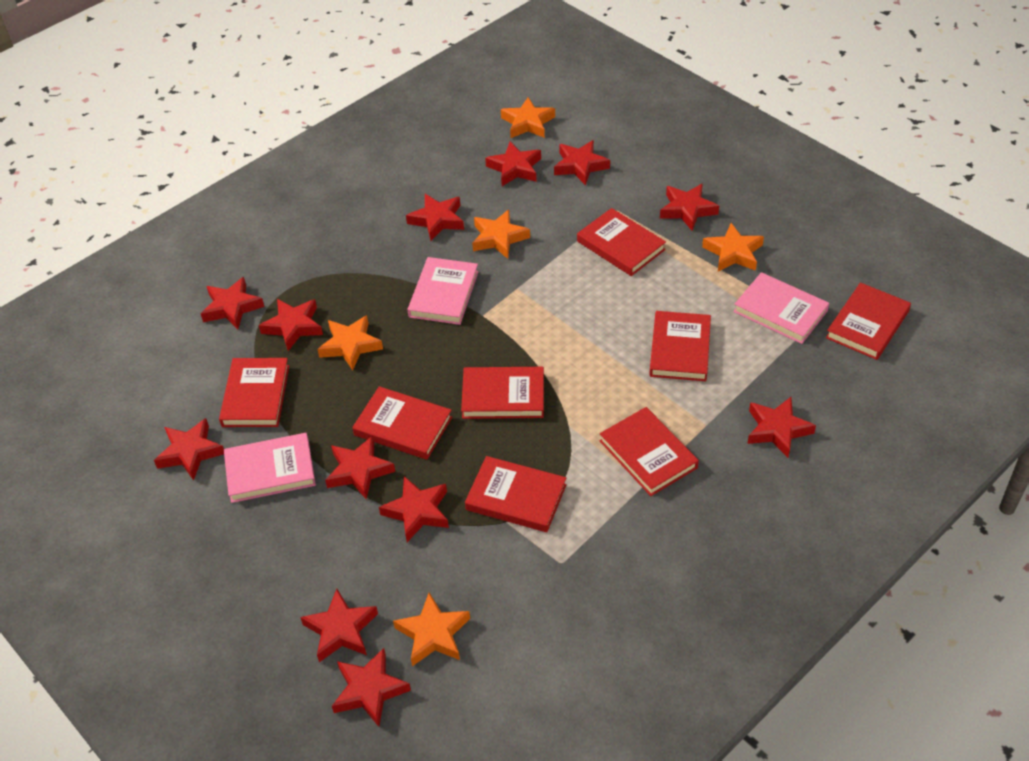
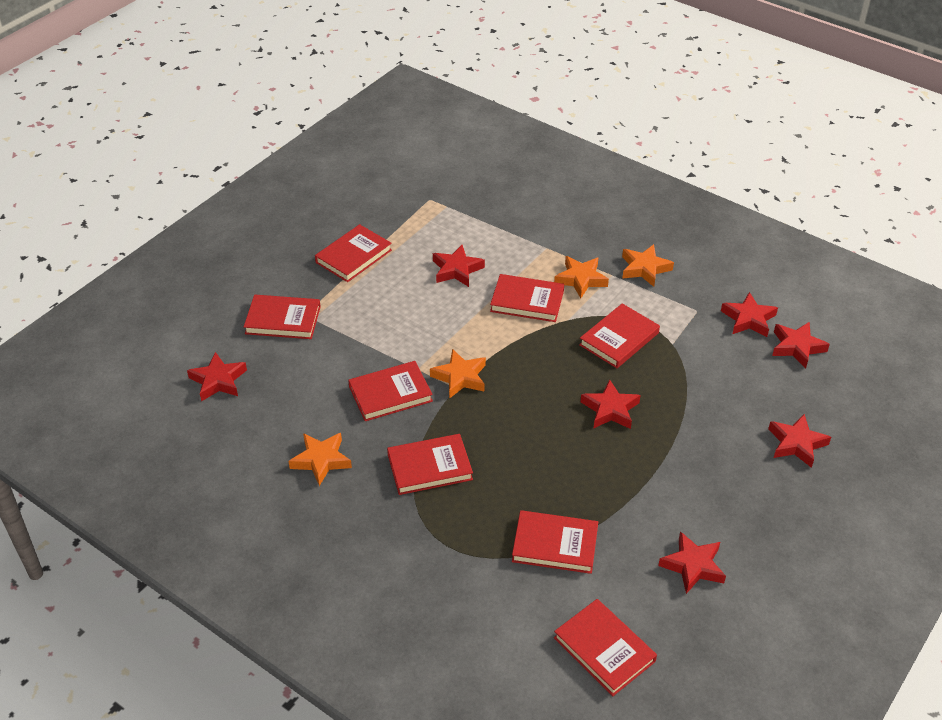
orange star: 5 -> 4
pink book: 3 -> 0
red star: 12 -> 7

